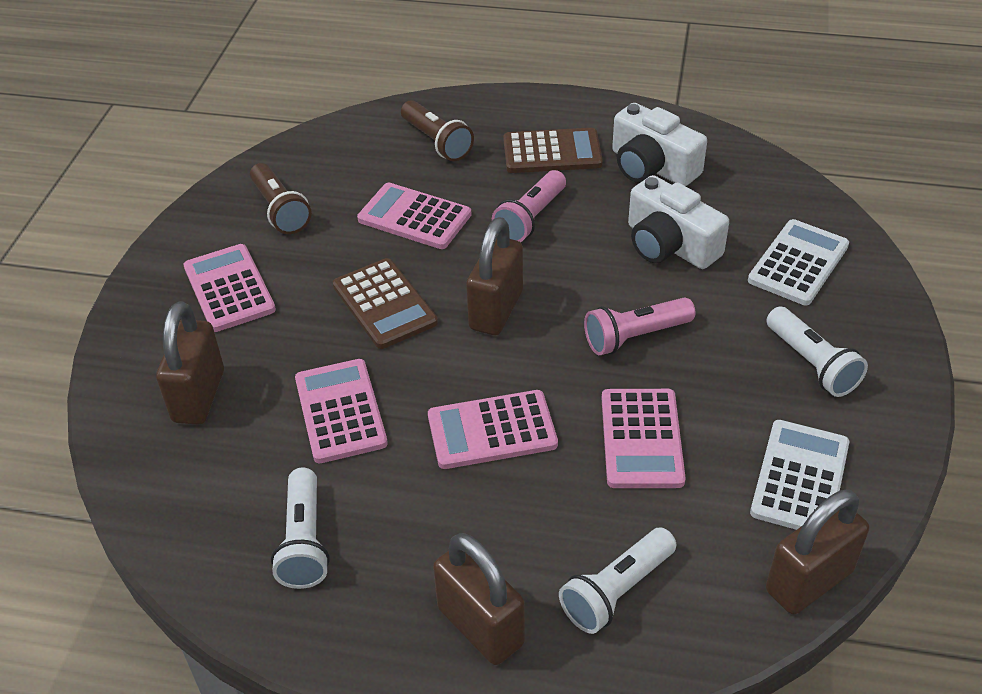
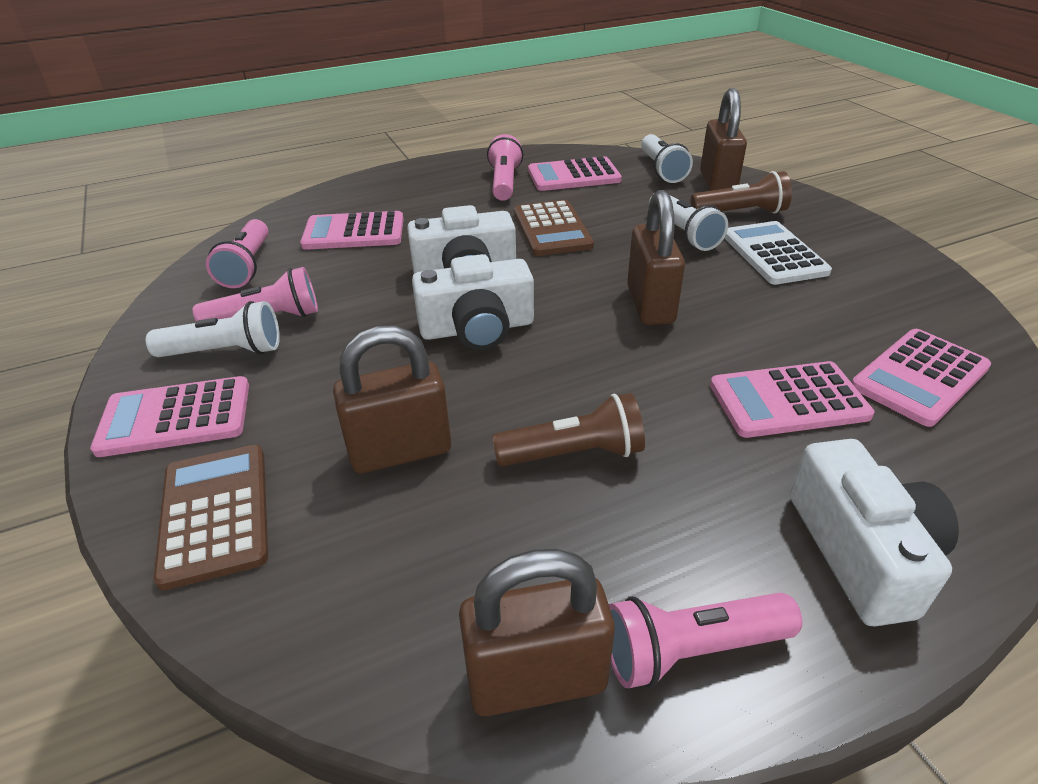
pink flashlight: 2 -> 4
white calculator: 2 -> 1
white camera: 2 -> 3

